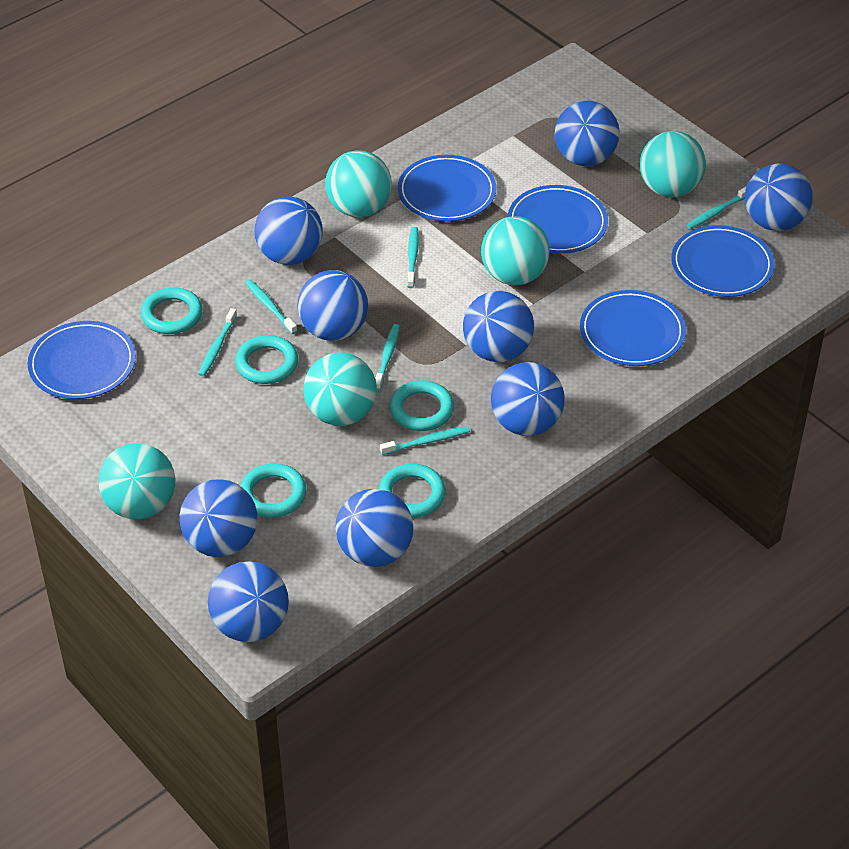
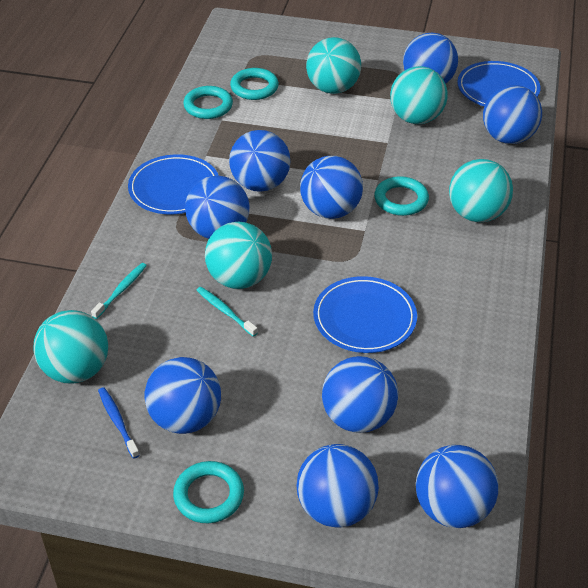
blue plate: 5 -> 3
blue toothbrush: 0 -> 1
turquoise ring: 5 -> 4
turquoise toothbrush: 6 -> 2

